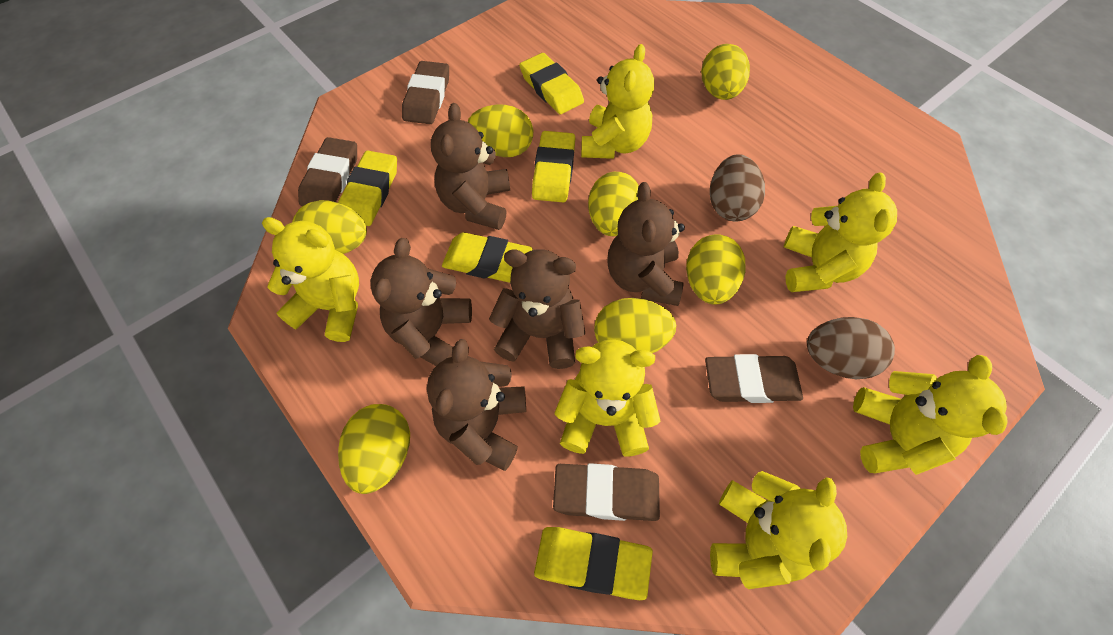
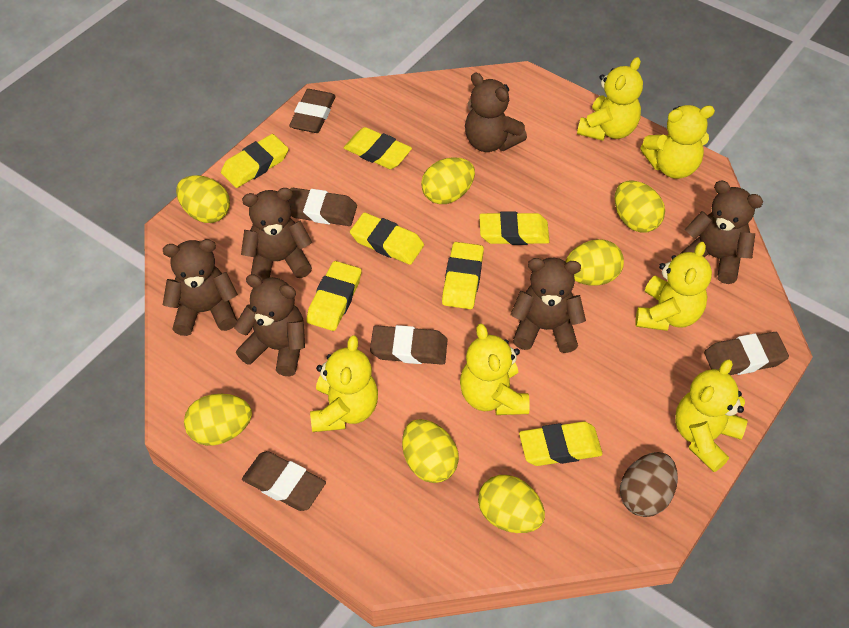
brown egg: 2 -> 1
brown eraser: 4 -> 5
brown teddy bear: 5 -> 6
yellow eraser: 5 -> 7

